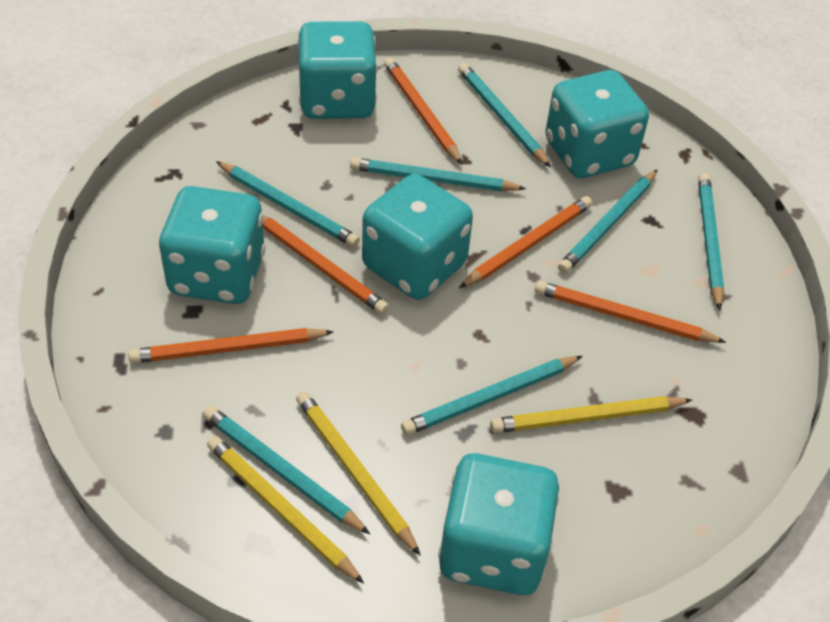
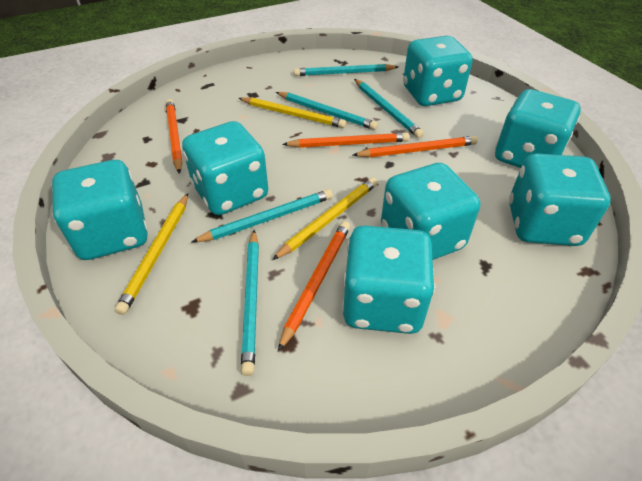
orange pencil: 5 -> 4
turquoise dice: 5 -> 7
turquoise pencil: 7 -> 5

